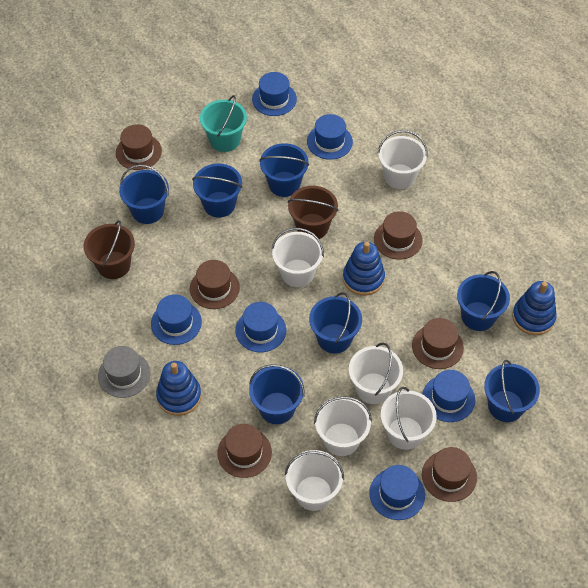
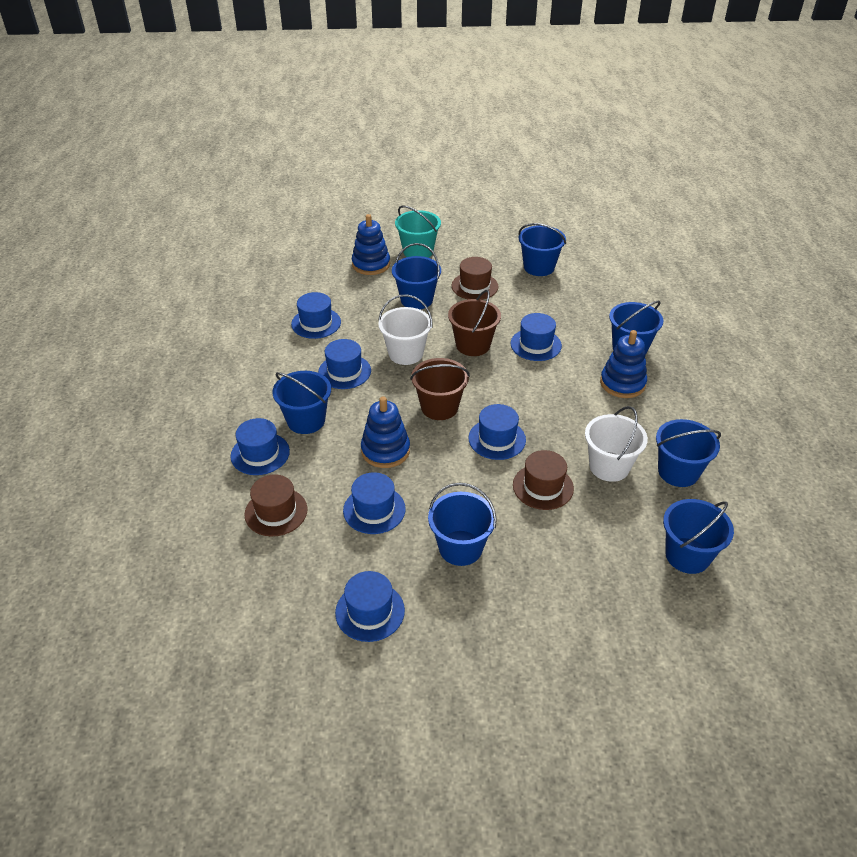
blue hat: 6 -> 7
brown hat: 6 -> 3
grey hat: 1 -> 0
white bucket: 6 -> 2

